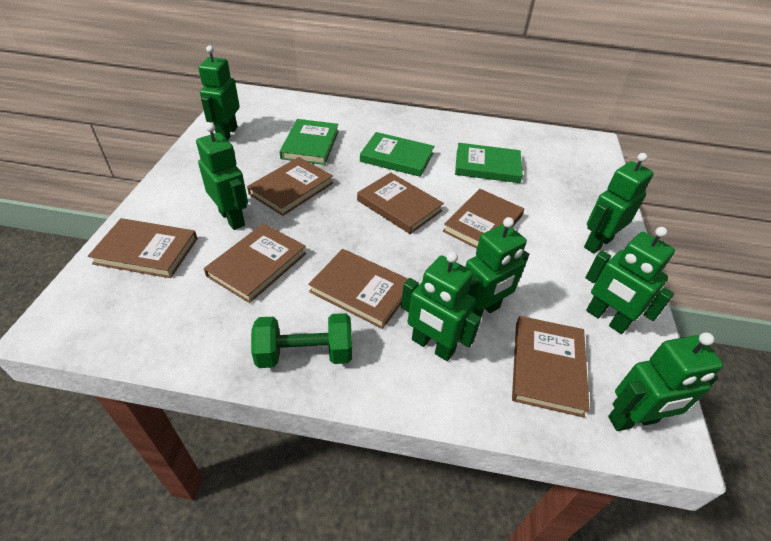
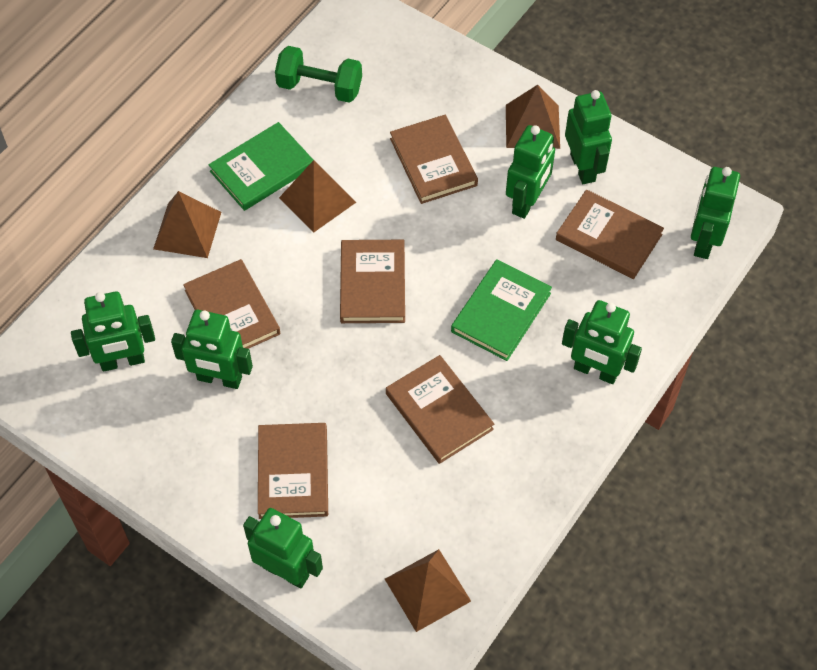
brown book: 7 -> 6
brown pyramid: 0 -> 4
green book: 3 -> 2

